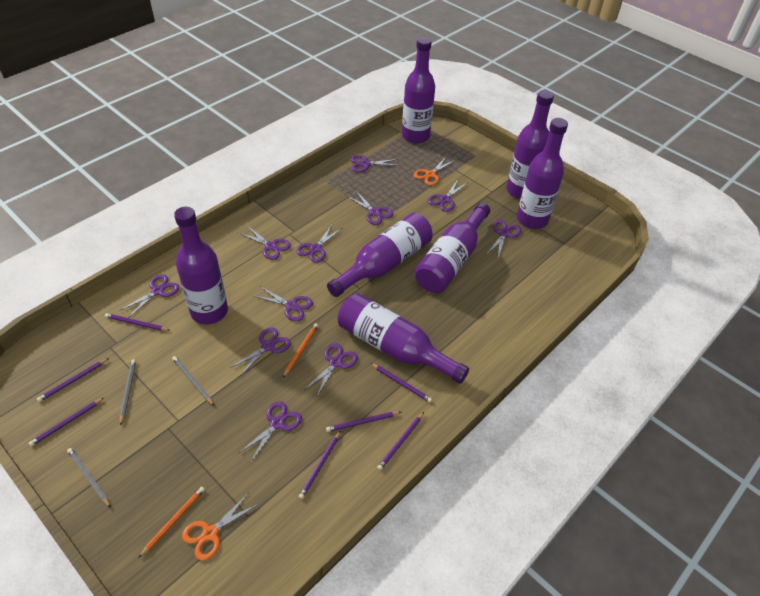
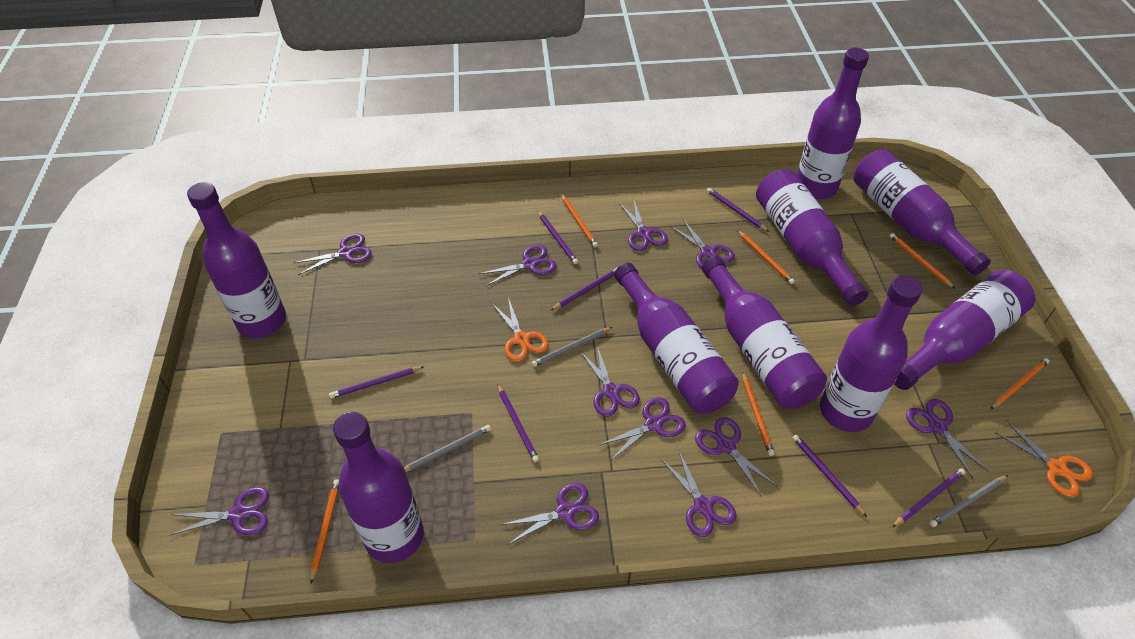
orange pencil: 2 -> 6
purple bottle: 7 -> 9

